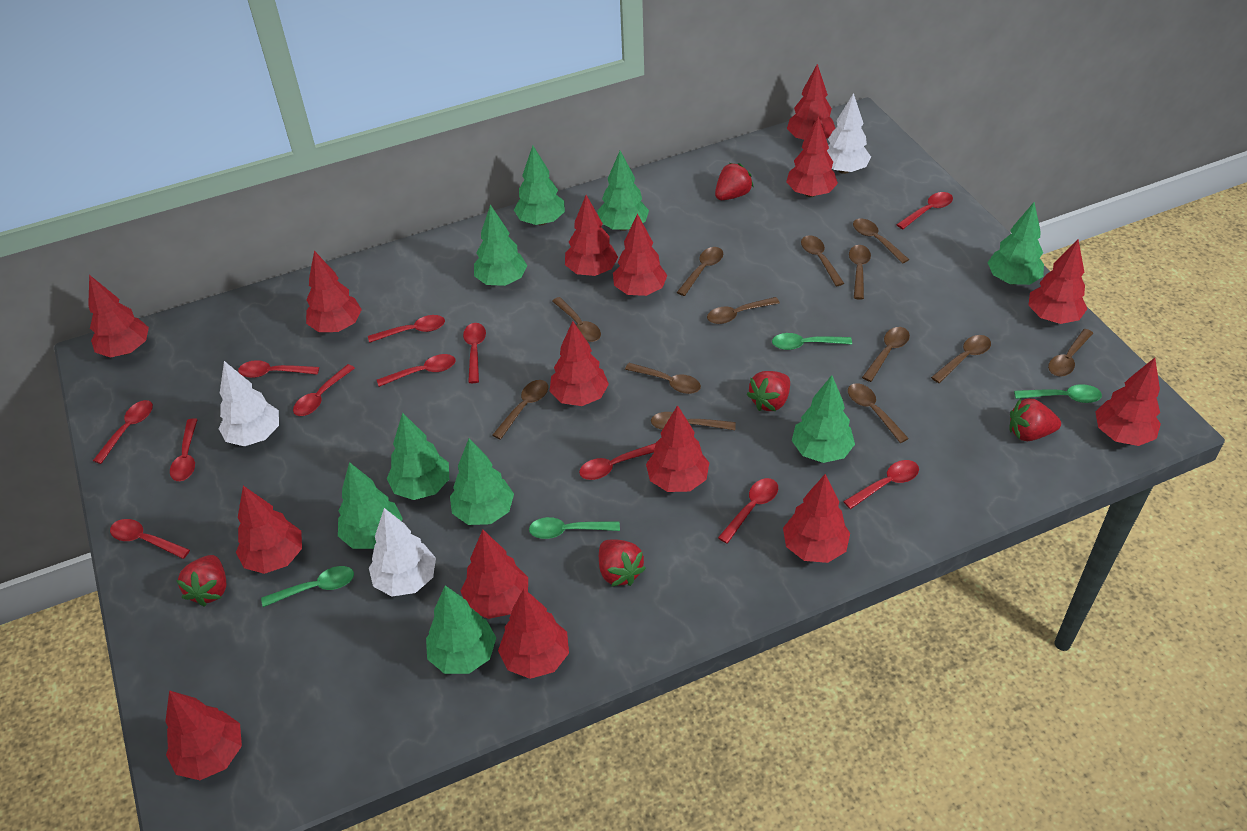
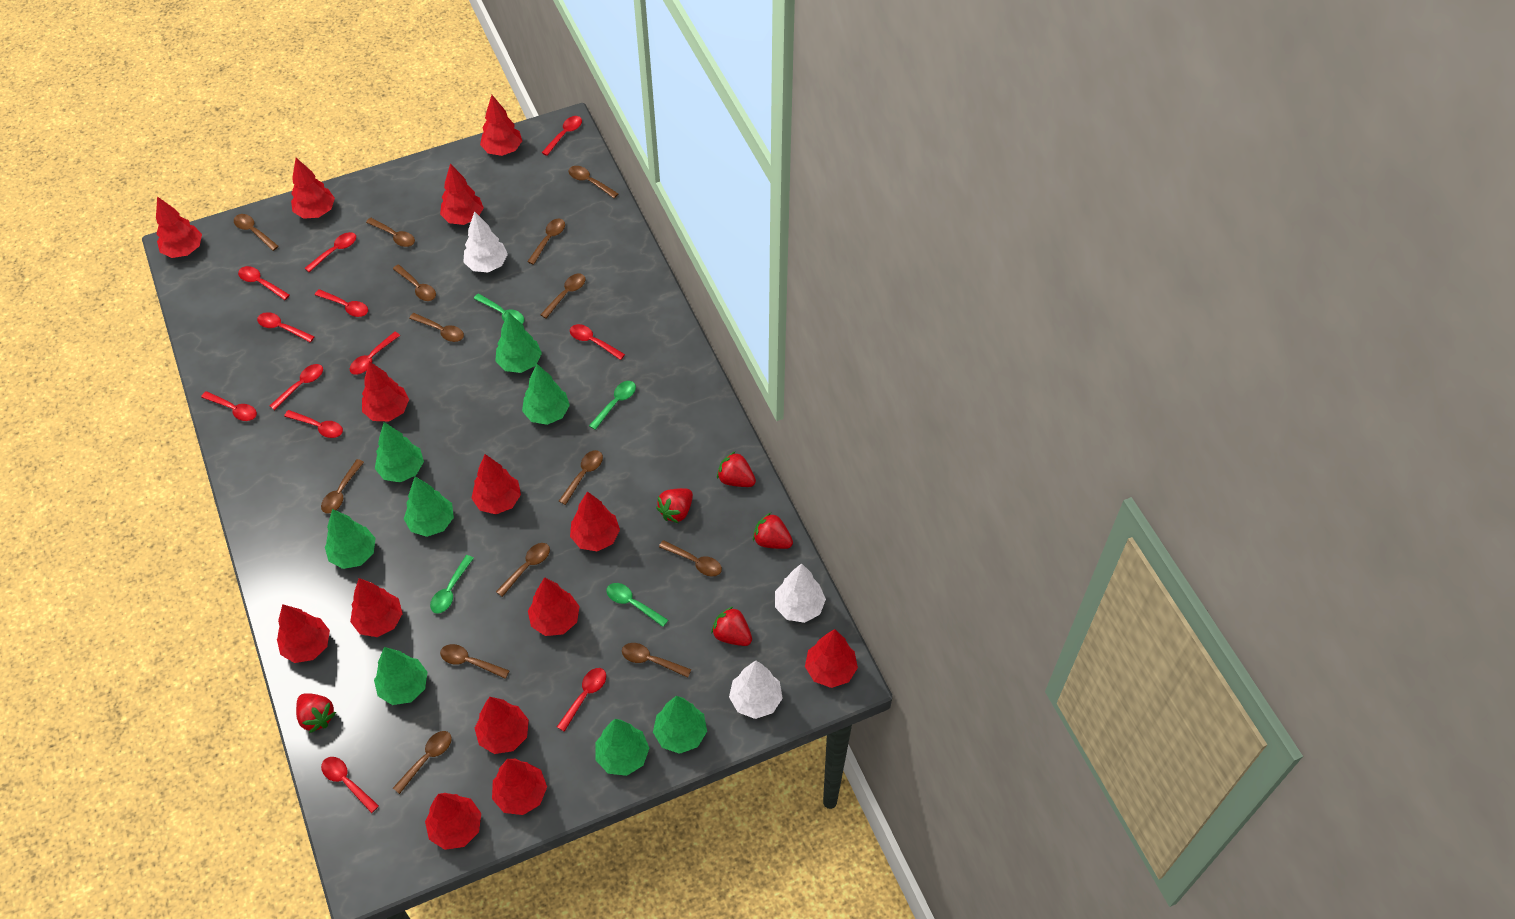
brown spoon: 13 -> 14
green tree: 9 -> 8
red tree: 15 -> 14

